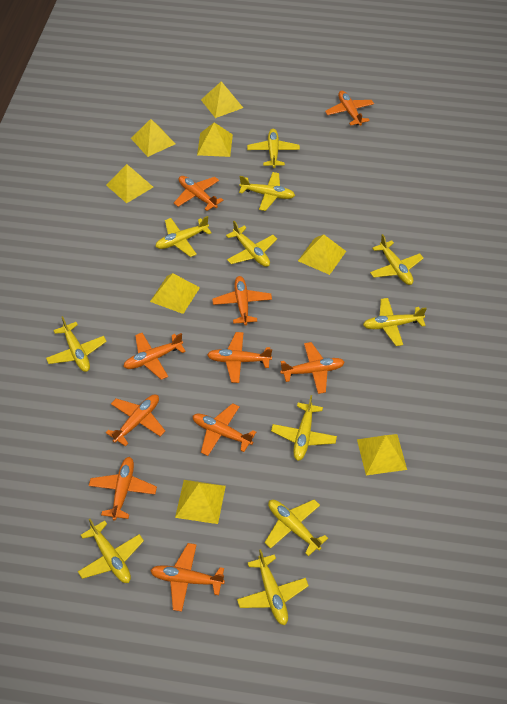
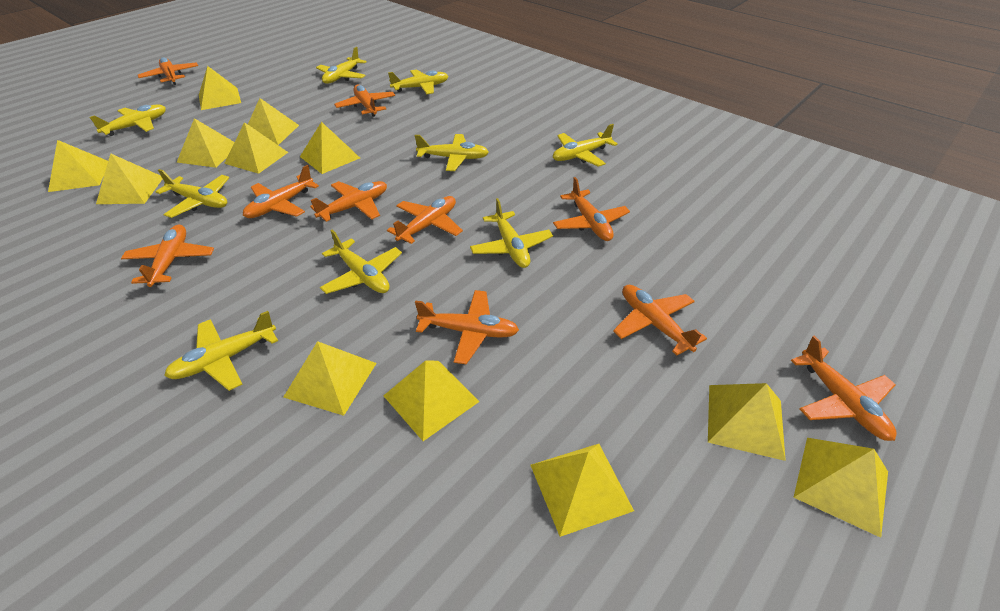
yellow plane: 11 -> 9
yellow pyramid: 8 -> 12

